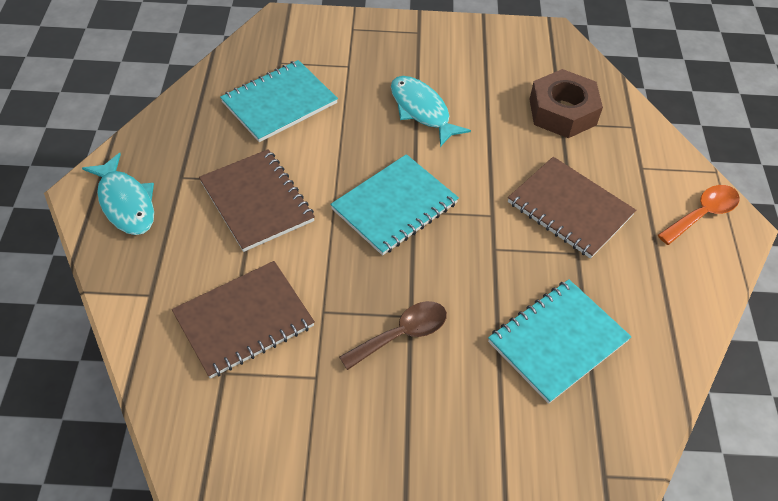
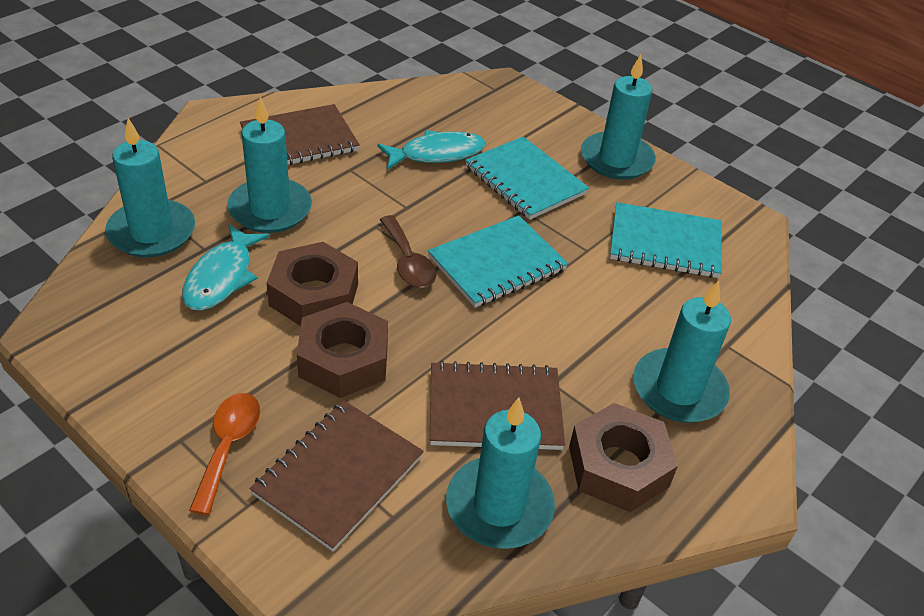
brown nut: 1 -> 3
turquoise candle: 0 -> 5

